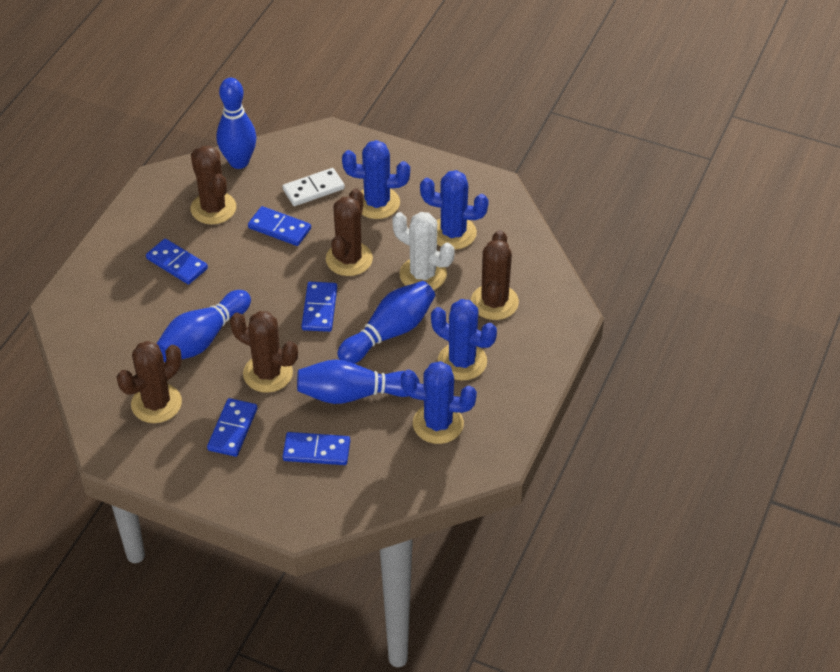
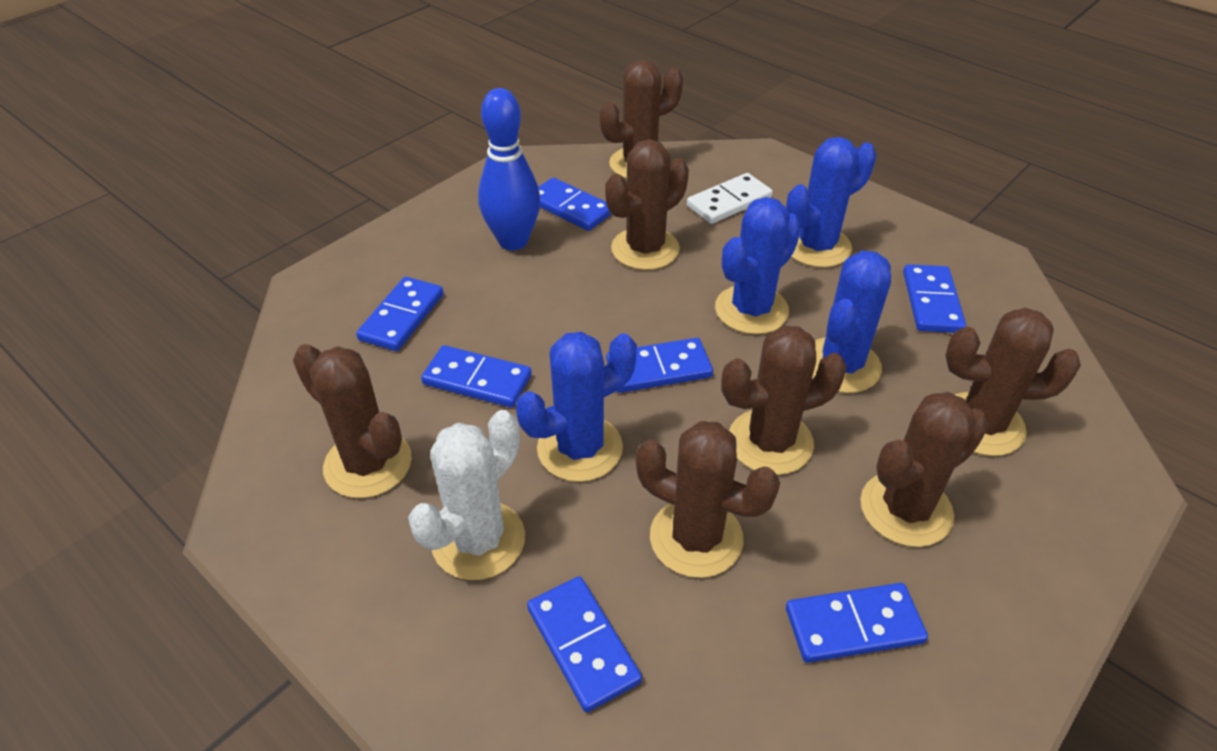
blue bowling pin: 4 -> 1
blue domino: 5 -> 7
brown cactus: 5 -> 7

